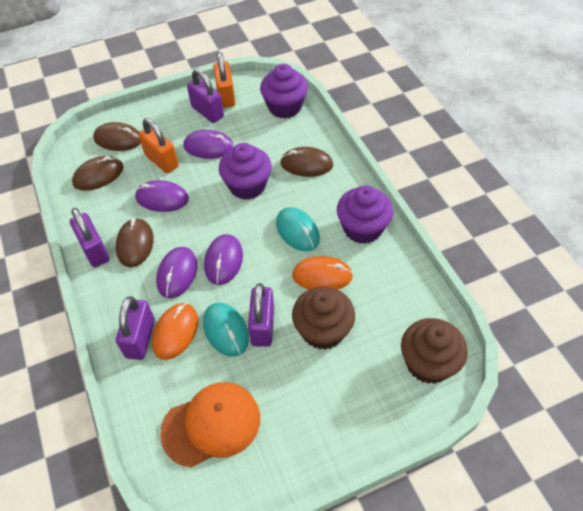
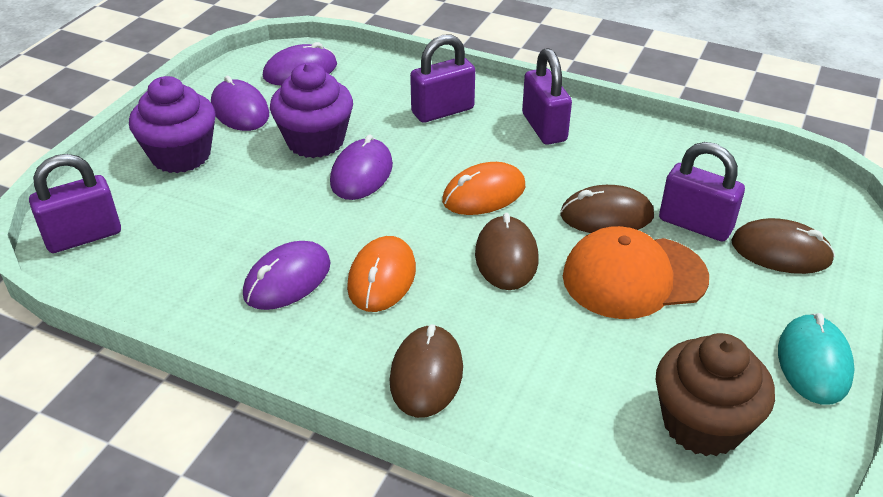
brown cupcake: 2 -> 1
orange padlock: 2 -> 0
purple cupcake: 3 -> 2
turquoise mouse: 2 -> 1

